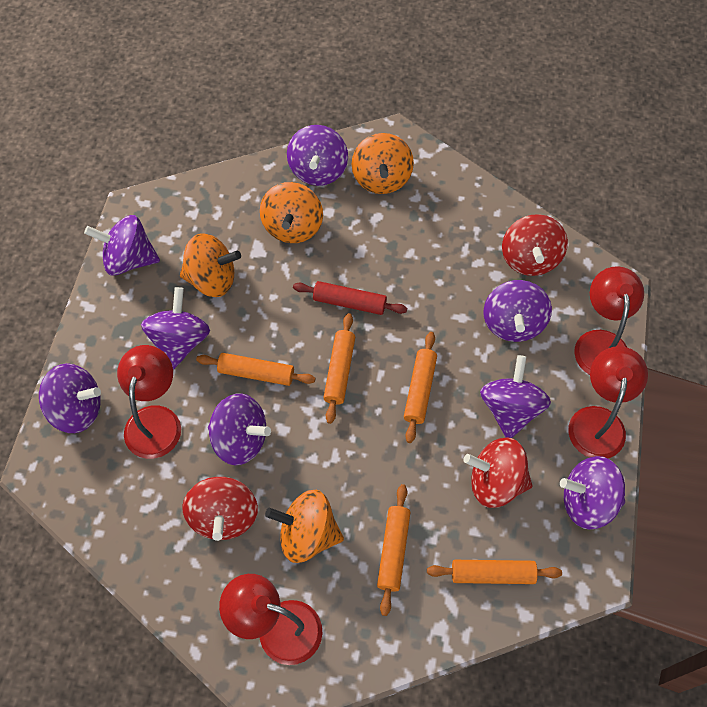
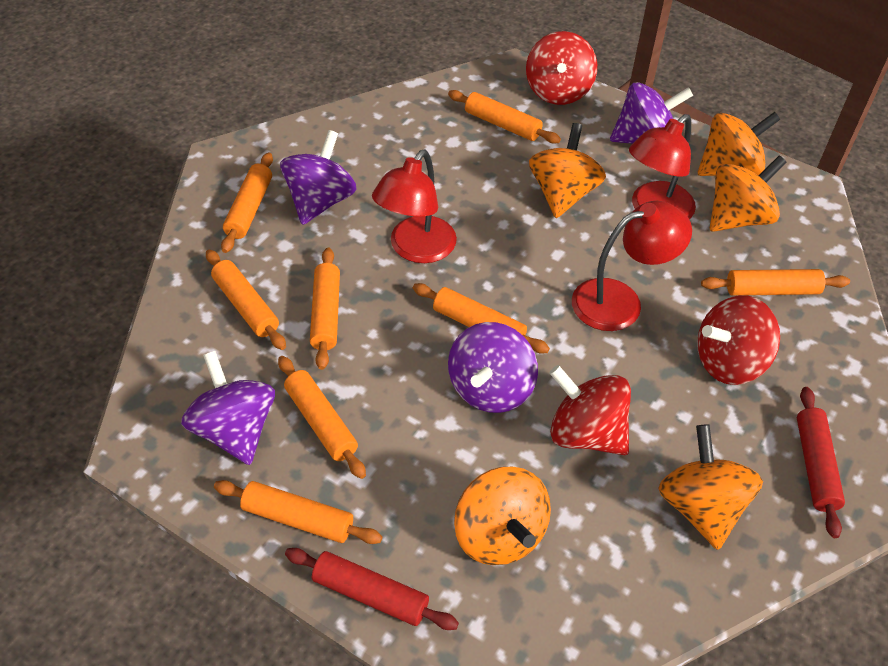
orange rolling pin: 5 -> 8
orange spinning top: 4 -> 5
purple spinning top: 8 -> 4
red lamp: 4 -> 3
red rolling pin: 1 -> 2

